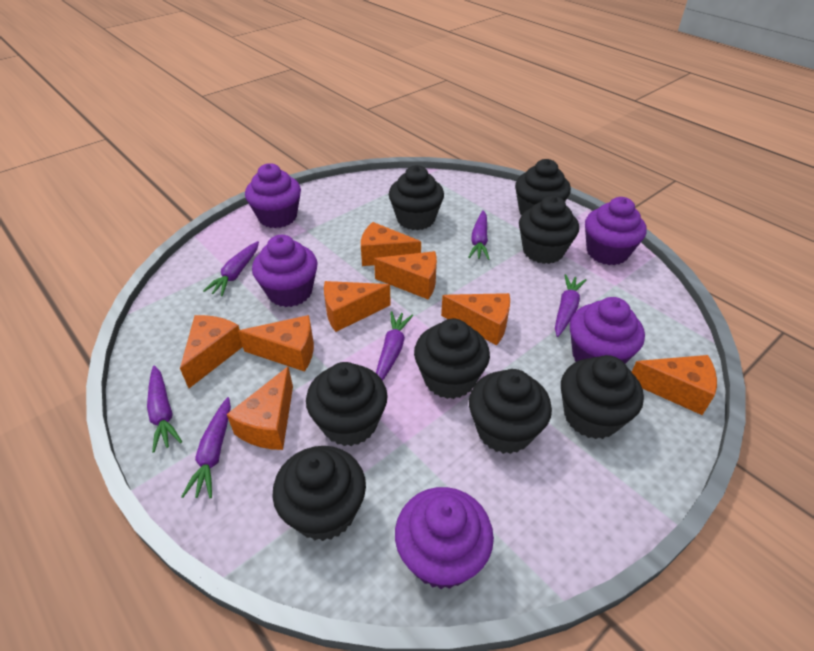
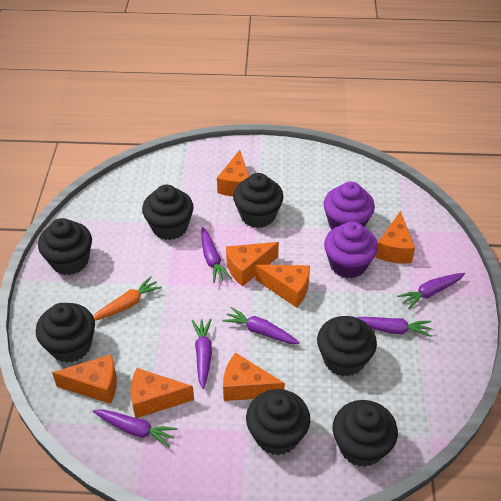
black cupcake: 8 -> 7
orange carrot: 0 -> 1
orange cheese: 8 -> 7
purple cupcake: 5 -> 2

